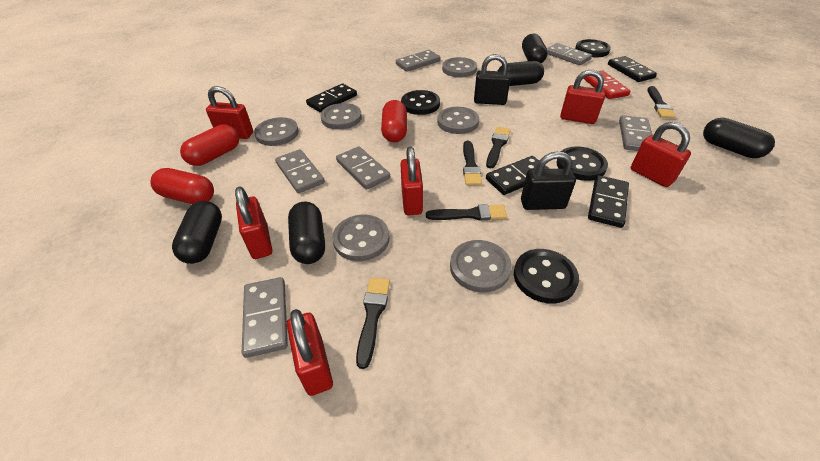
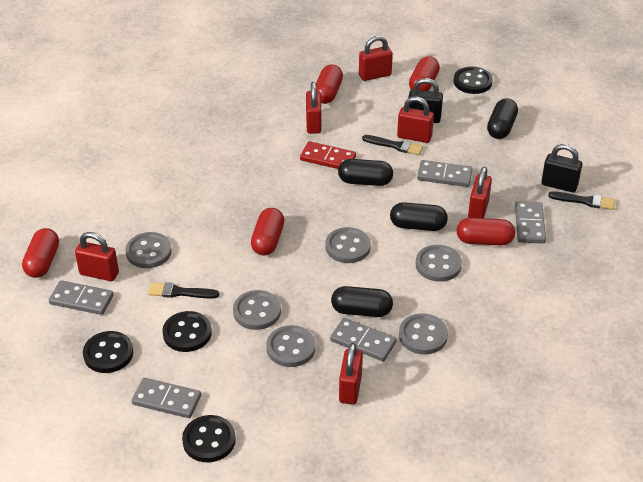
black brush: 5 -> 3
black capsule: 5 -> 4
black domino: 4 -> 0
grey domino: 6 -> 5
red capsule: 3 -> 5

